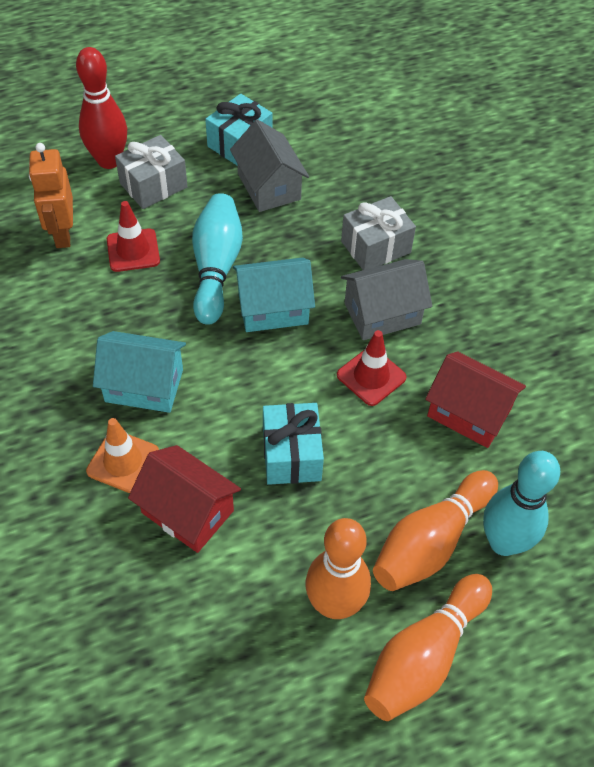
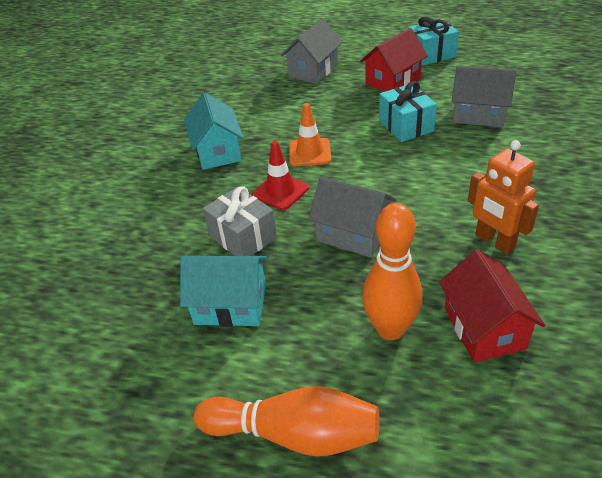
grey gift: 2 -> 1
grey house: 2 -> 3
orange bowling pin: 3 -> 2
red bowling pin: 1 -> 0
red traffic cone: 2 -> 1
turquoise bowling pin: 2 -> 0

